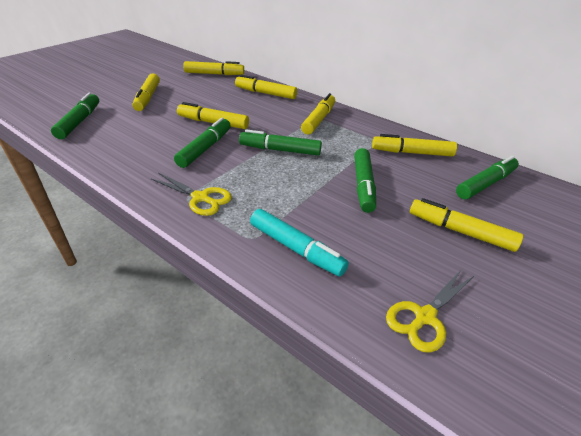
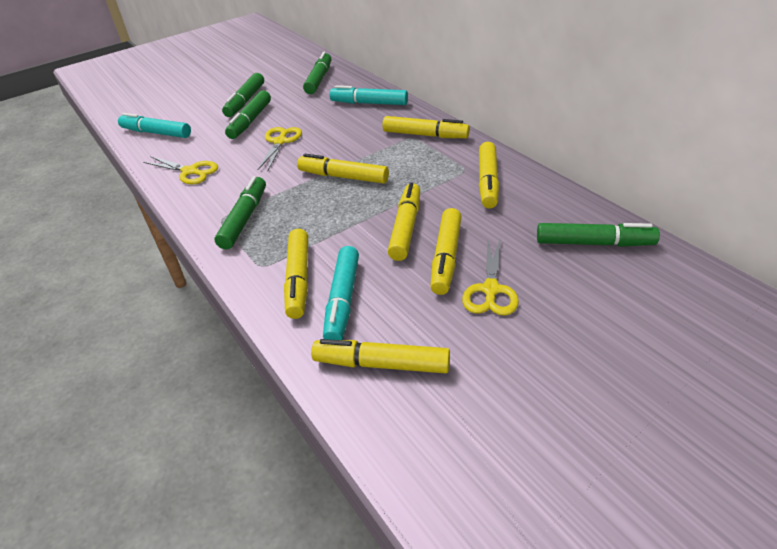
turquoise marker: 1 -> 3
yellow scissors: 2 -> 3

